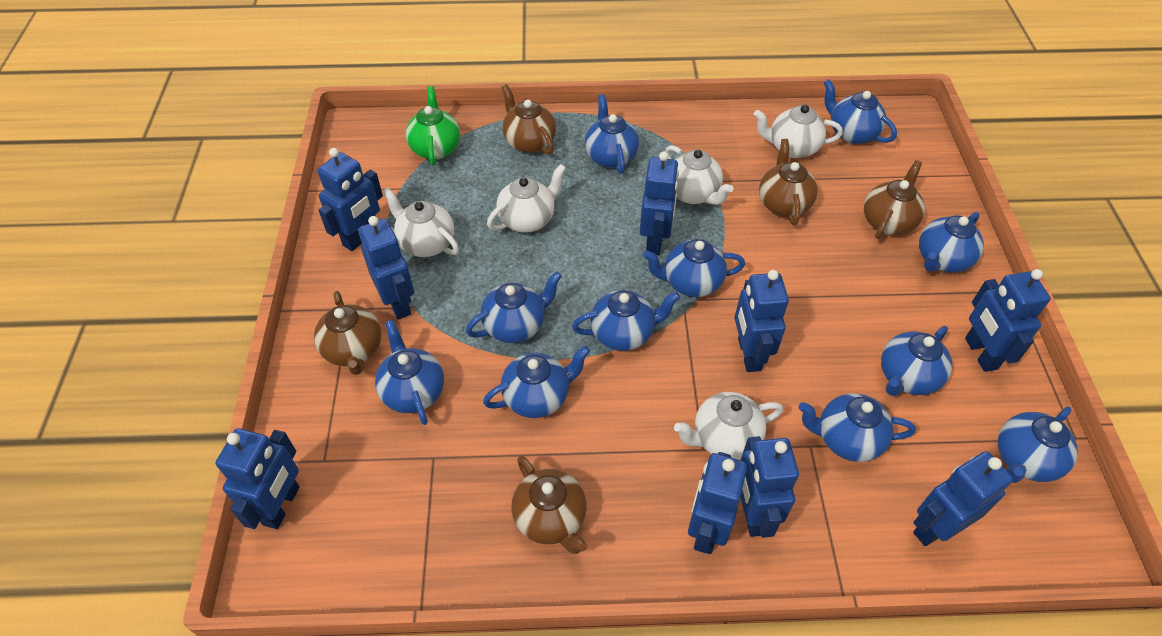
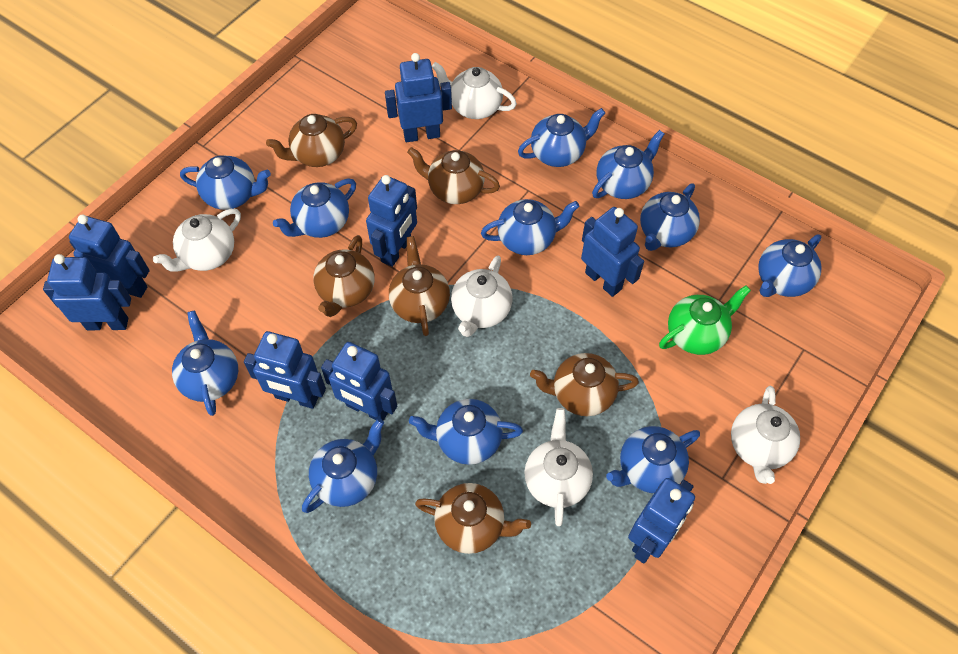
blue robot: 9 -> 8
brown teapot: 5 -> 6

